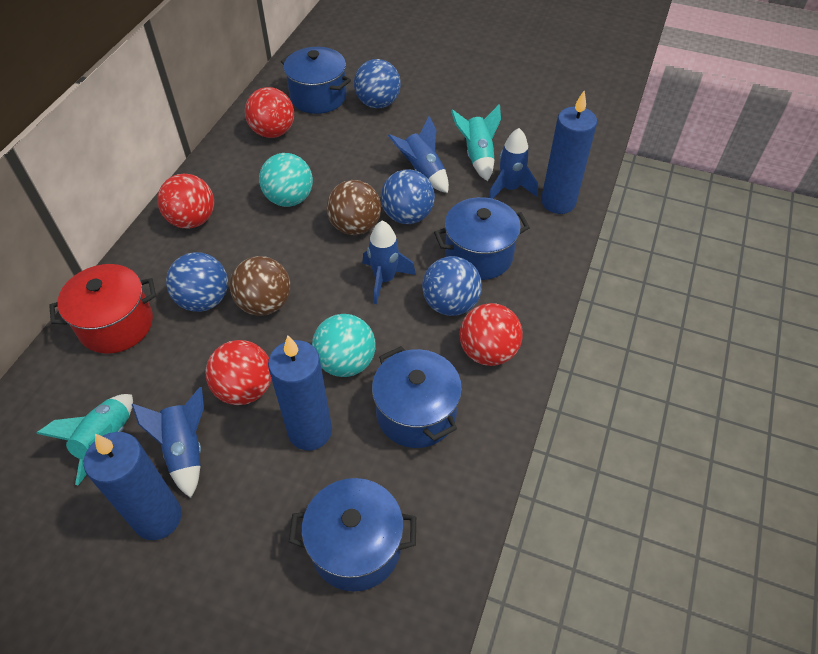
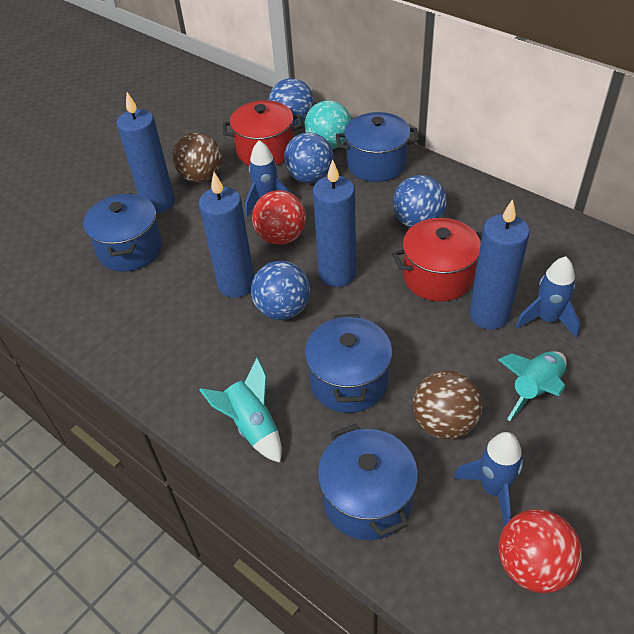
blue candle: 3 -> 4
blue rocket: 4 -> 3
red ball: 4 -> 2
red pot: 1 -> 2
turquoise ball: 2 -> 1

